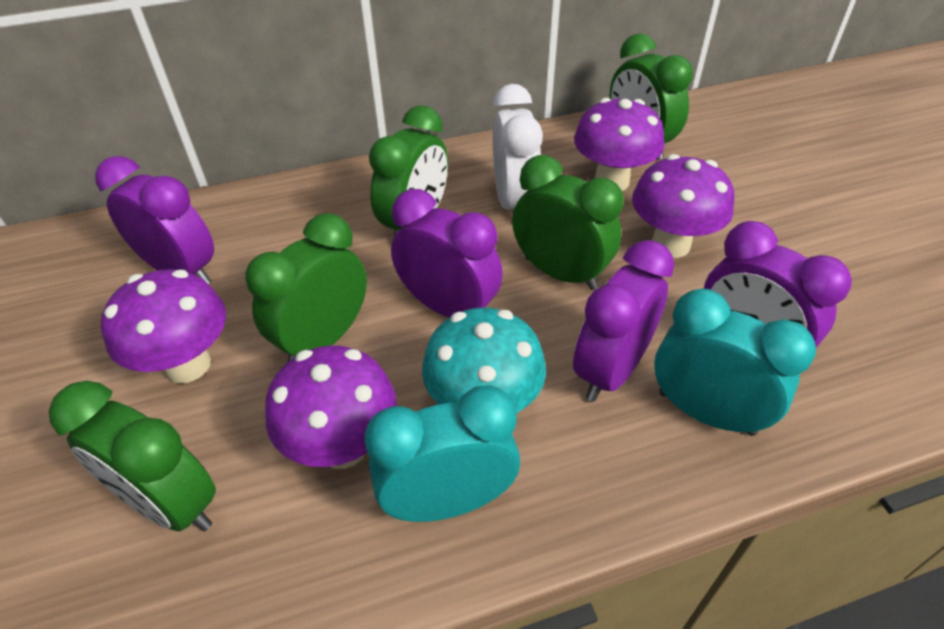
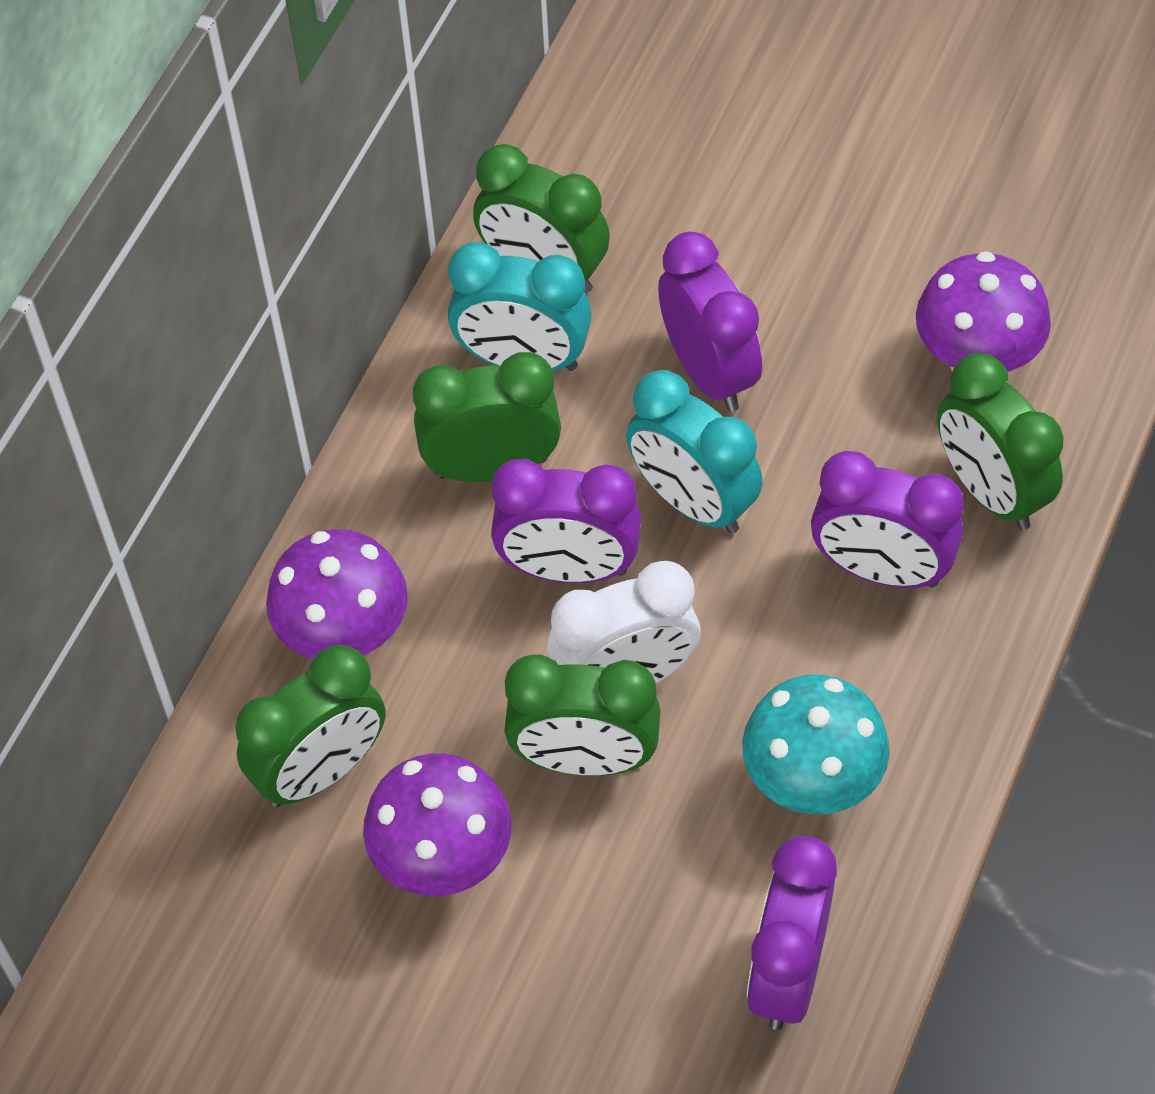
purple mushroom: 4 -> 3

